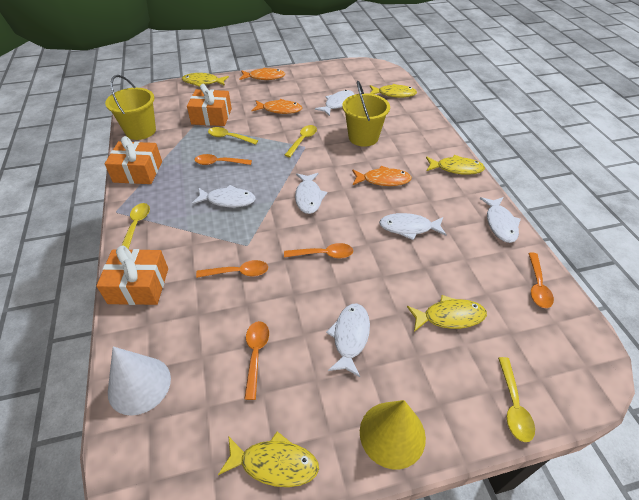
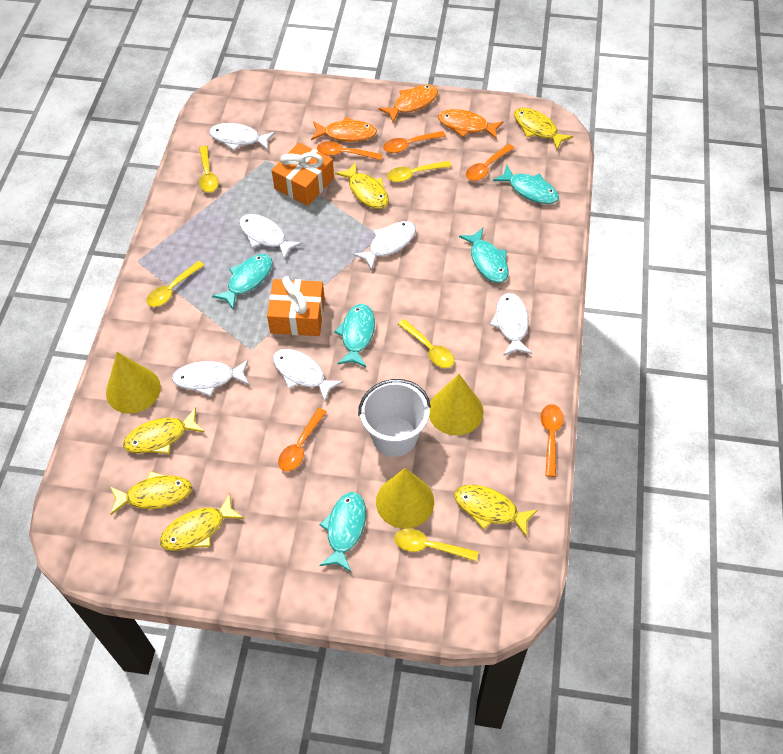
orange gift: 3 -> 2
turquoise fish: 0 -> 5
white bucket: 0 -> 1
white cone: 1 -> 0
yellow bucket: 2 -> 0
yellow cone: 1 -> 3
yellow fish: 5 -> 6
yellow spoon: 4 -> 5

